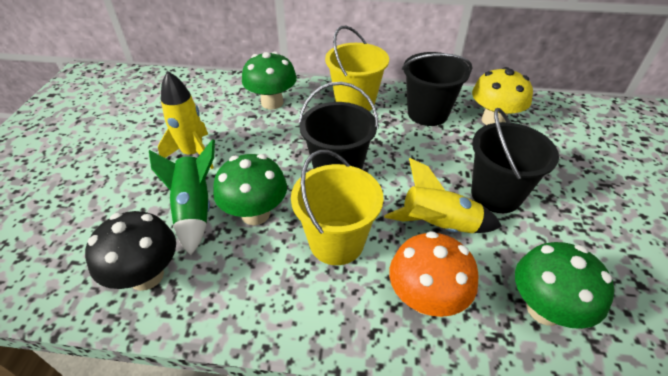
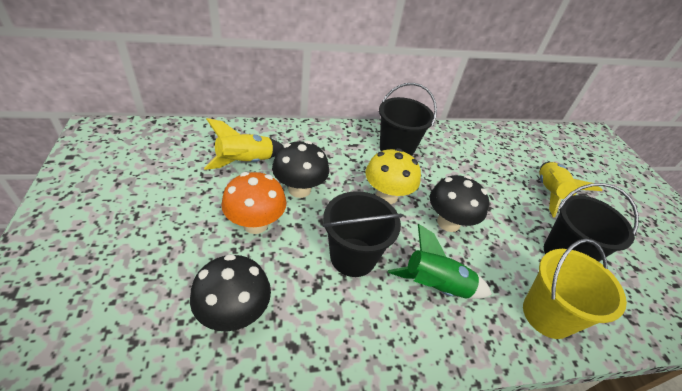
black mushroom: 1 -> 3
green mushroom: 3 -> 0
yellow bucket: 2 -> 1

